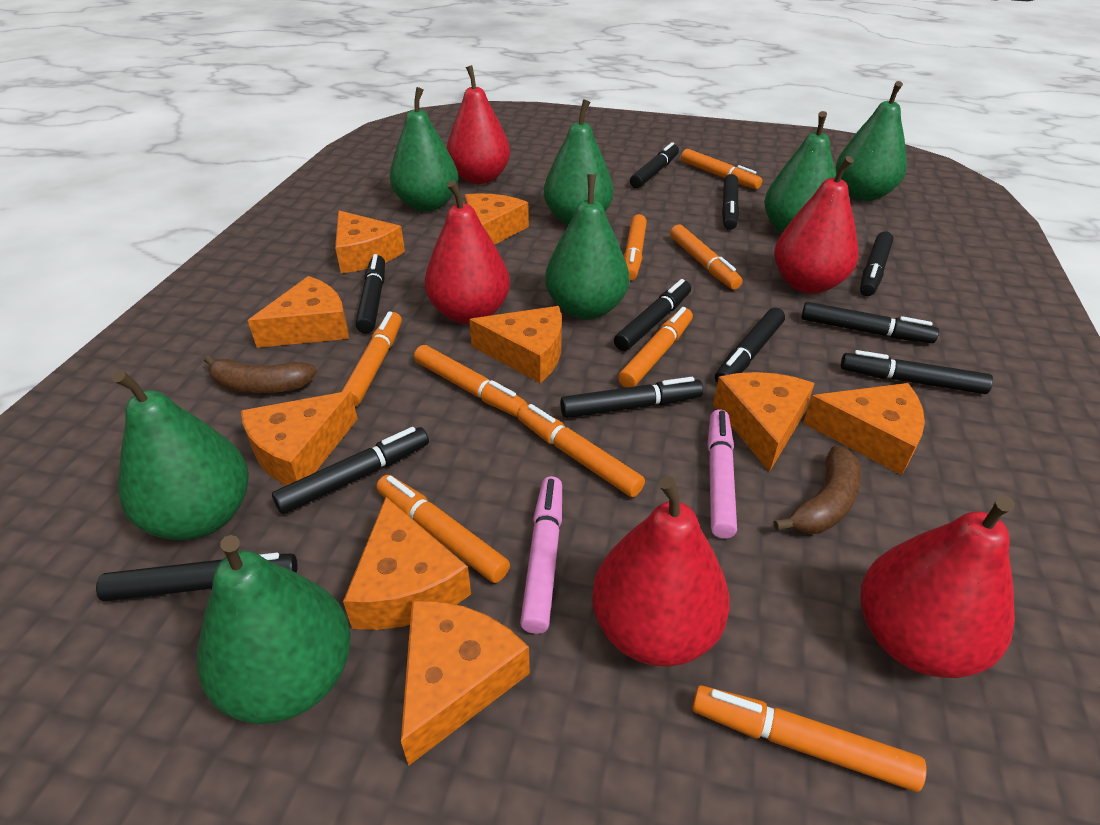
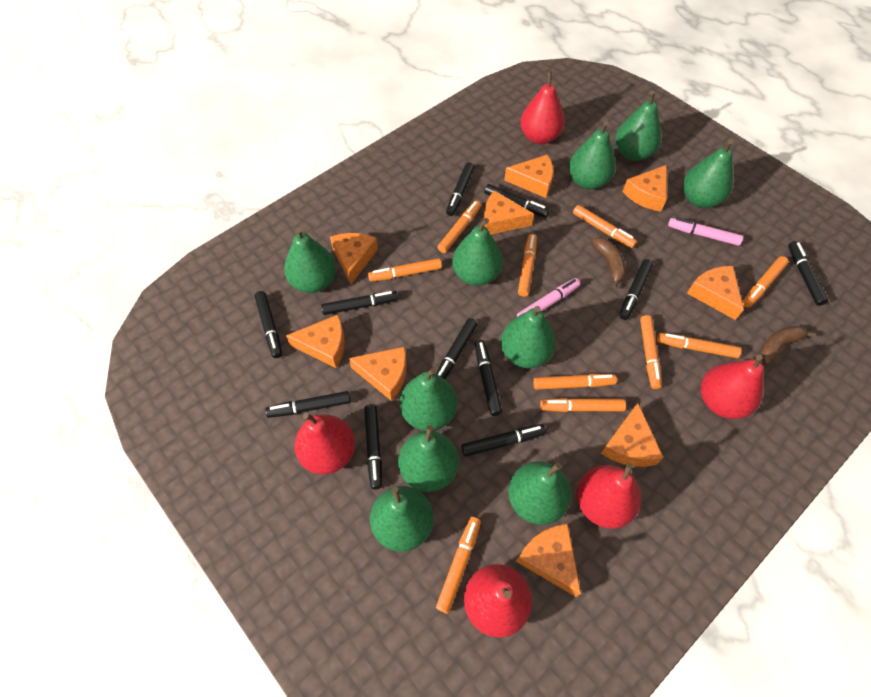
green pear: 7 -> 10
orange marker: 9 -> 10

